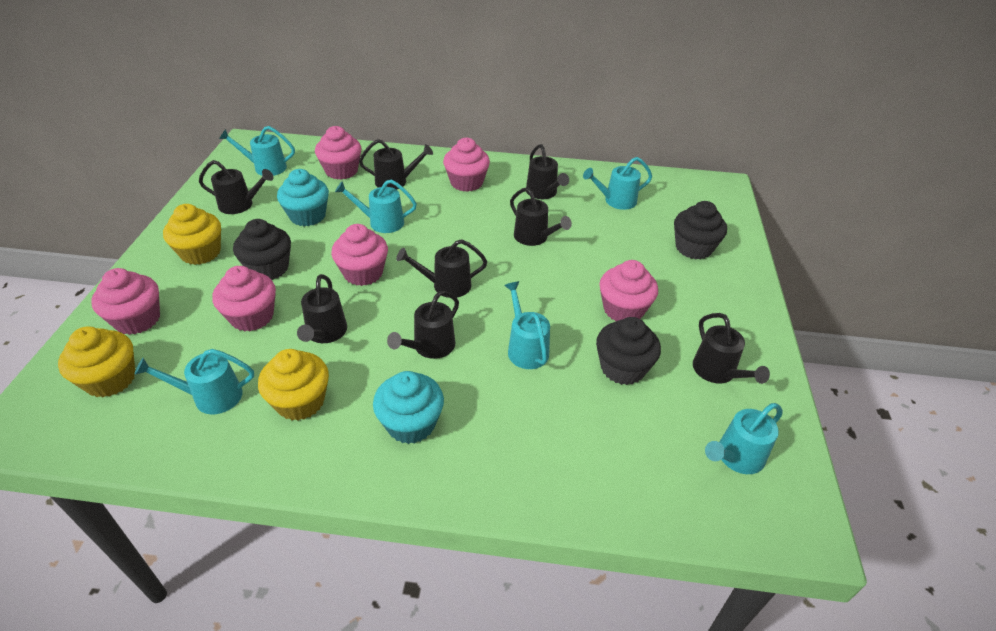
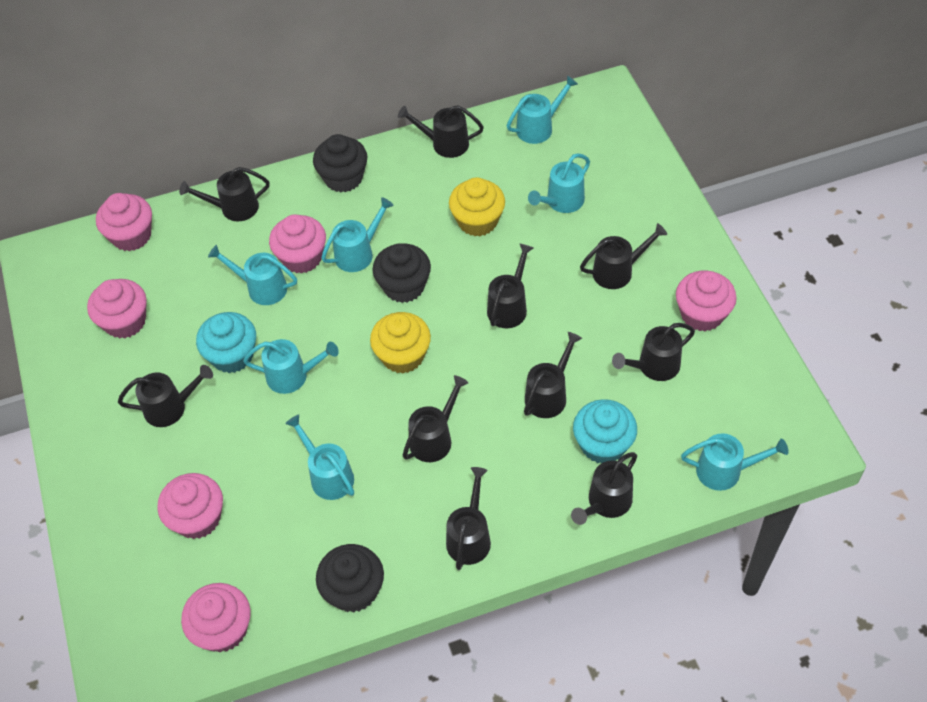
black watering can: 8 -> 10
turquoise watering can: 6 -> 7
yellow cupcake: 3 -> 2

